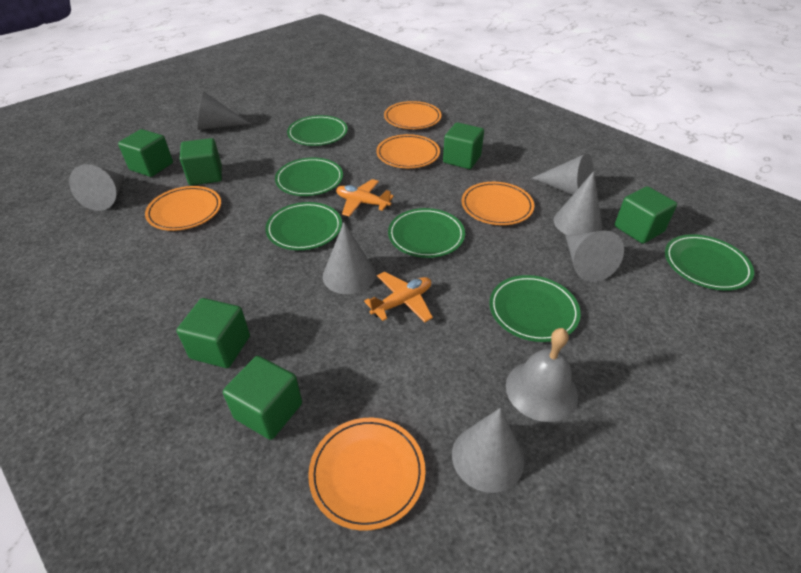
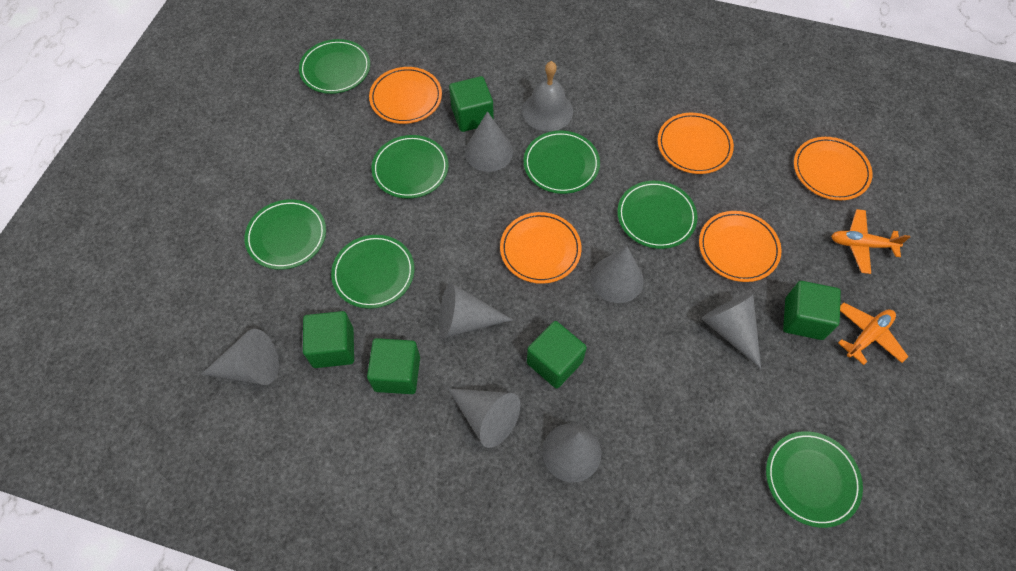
green cube: 6 -> 5
green plate: 6 -> 7

